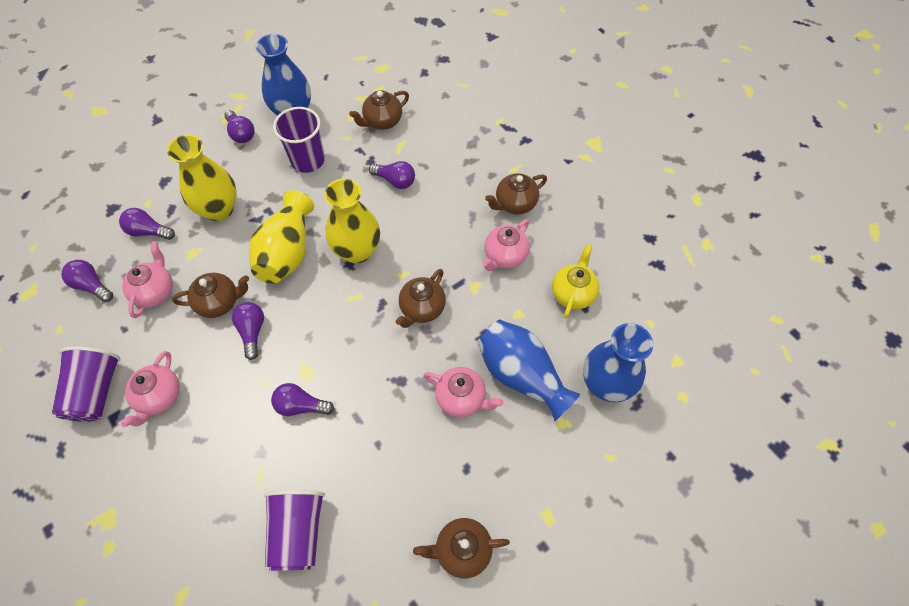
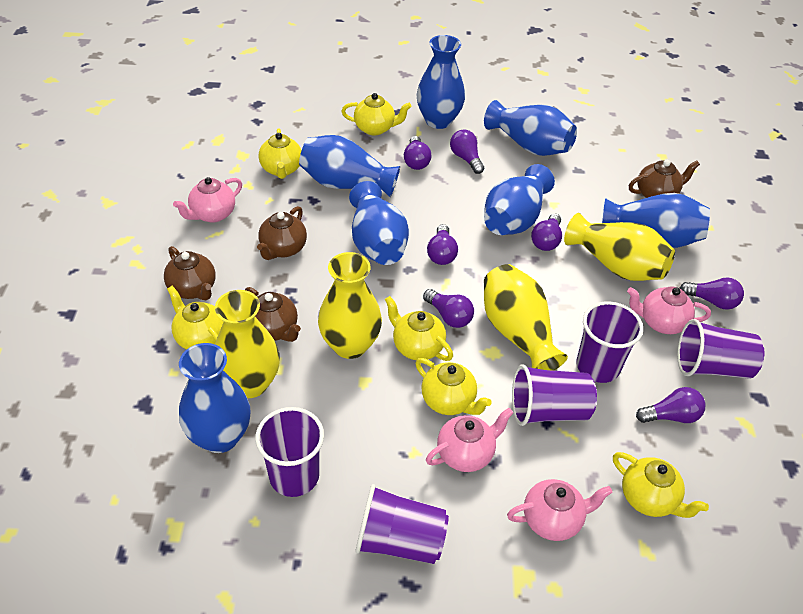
blue vase: 3 -> 7
brown teapot: 5 -> 4
purple cup: 3 -> 5
purple light bulb: 6 -> 7
yellow teapot: 1 -> 6
yellow vase: 3 -> 4

